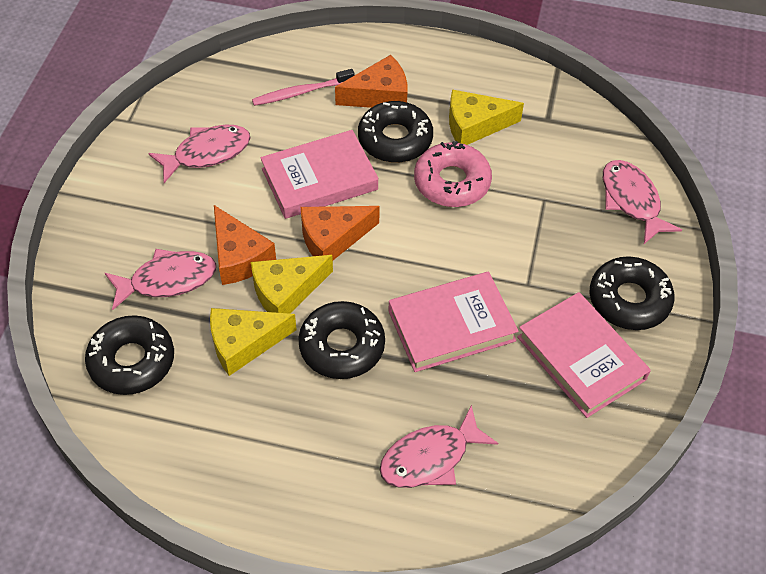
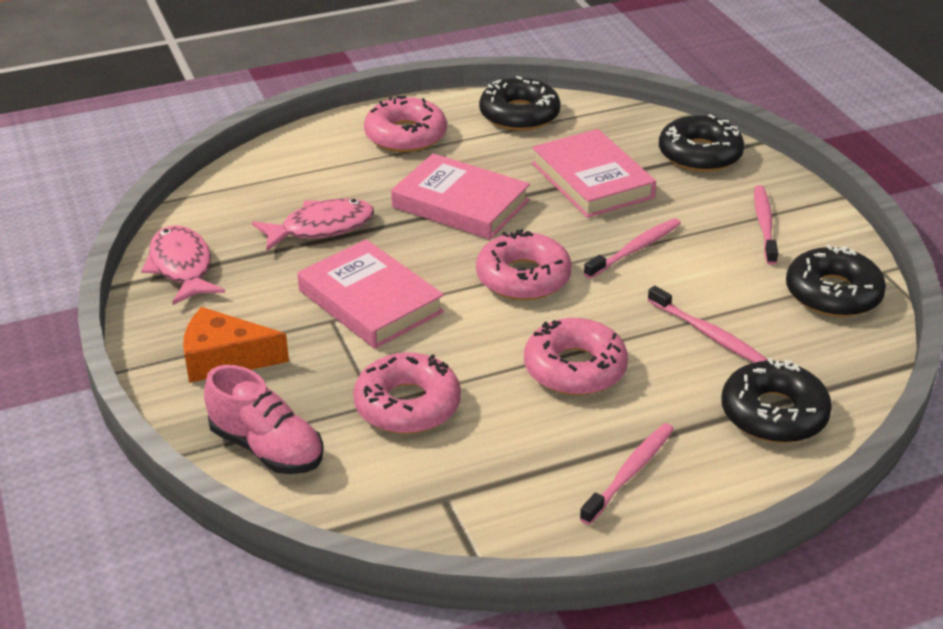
orange cheese: 3 -> 1
pink donut: 1 -> 4
pink fish: 4 -> 2
pink shoe: 0 -> 1
pink toothbrush: 1 -> 4
yellow cheese: 3 -> 0

